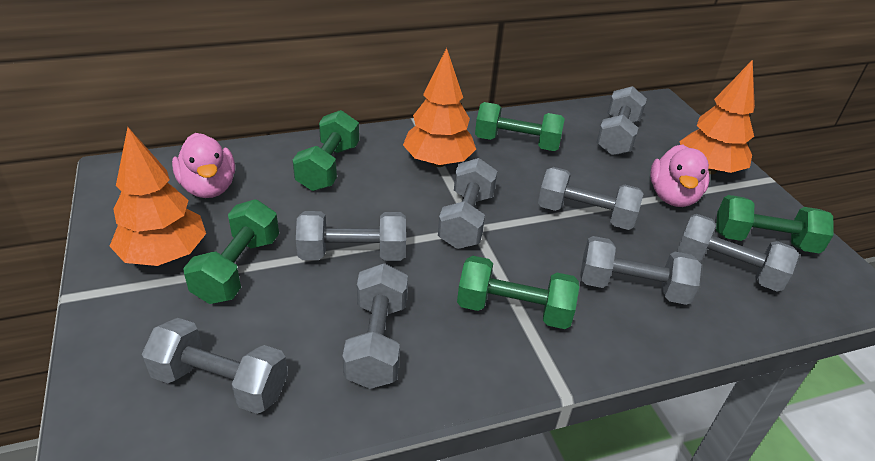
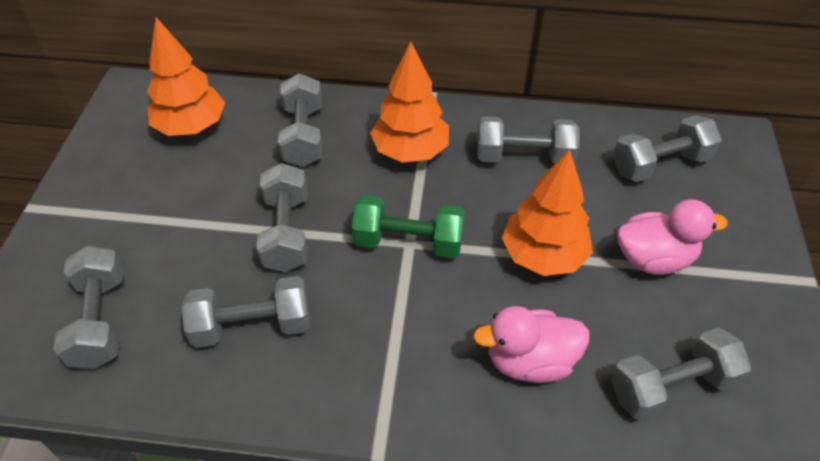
green dumbbell: 5 -> 1
grey dumbbell: 8 -> 7

